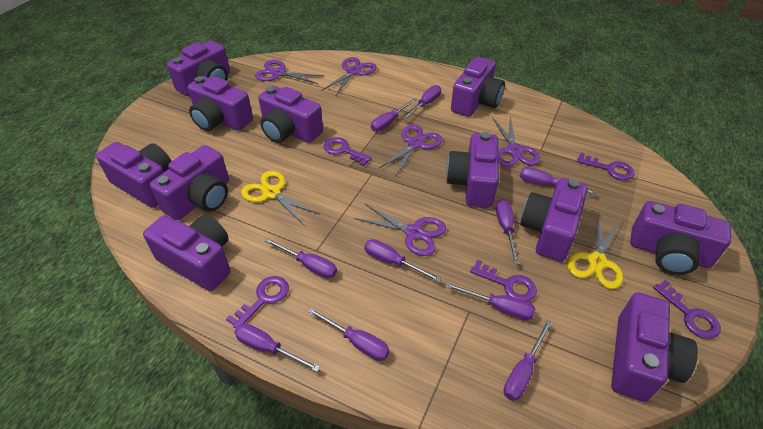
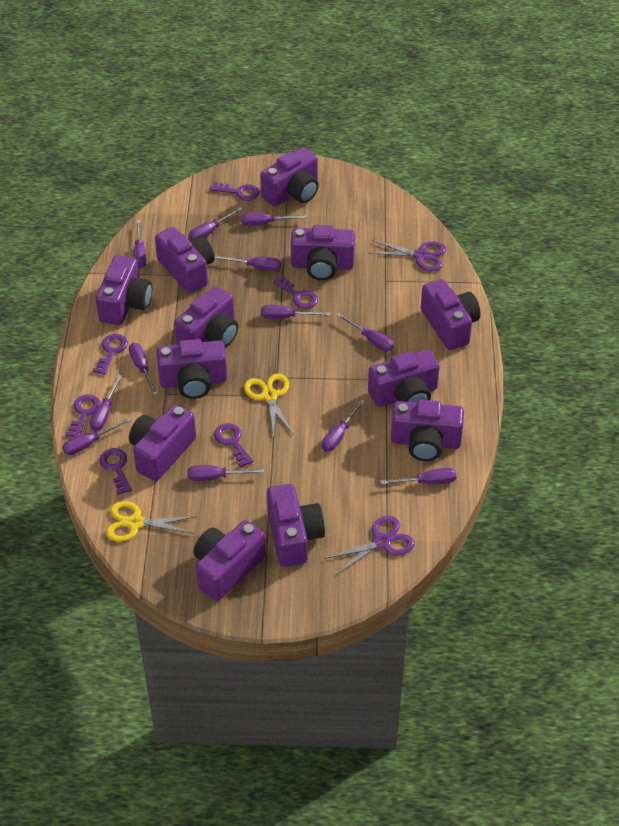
purple camera: 11 -> 12
purple key: 5 -> 6
purple scissors: 5 -> 2
purple screwdriver: 10 -> 12

